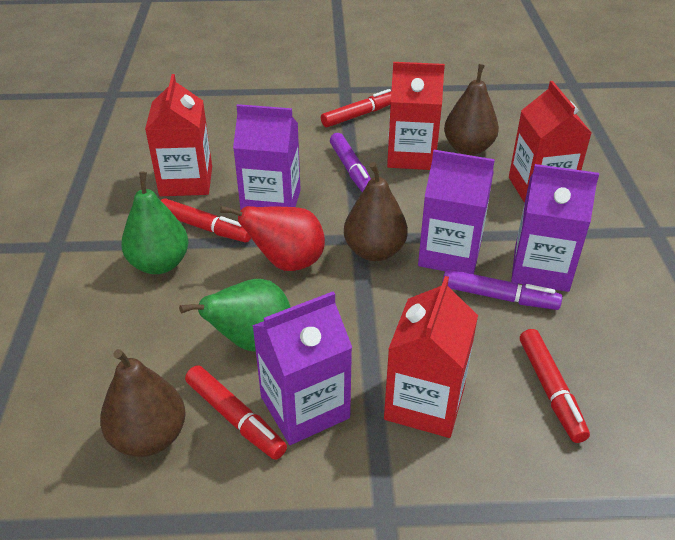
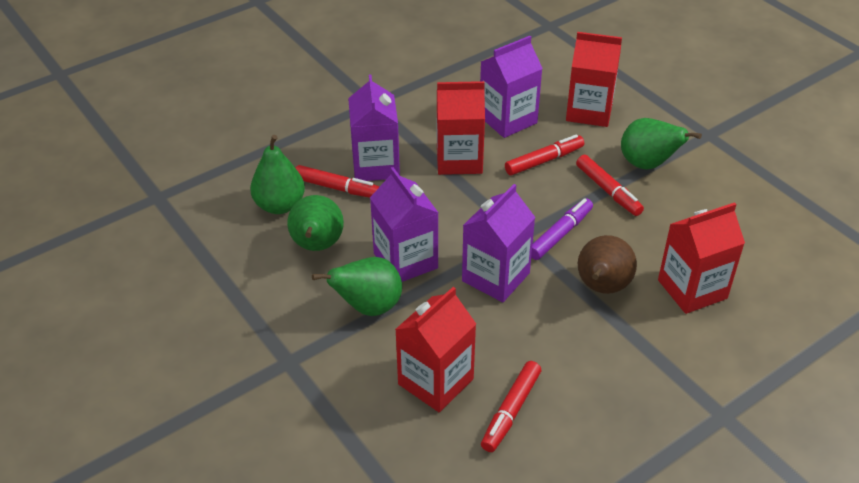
brown pear: 3 -> 1
green pear: 2 -> 4
purple marker: 2 -> 1
red pear: 1 -> 0

